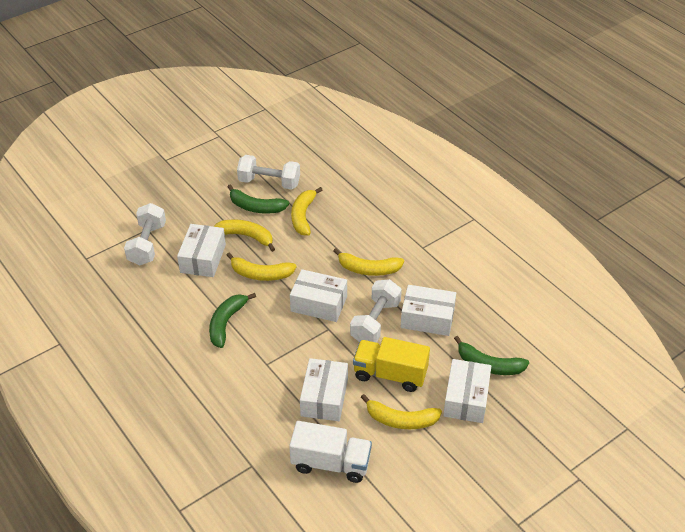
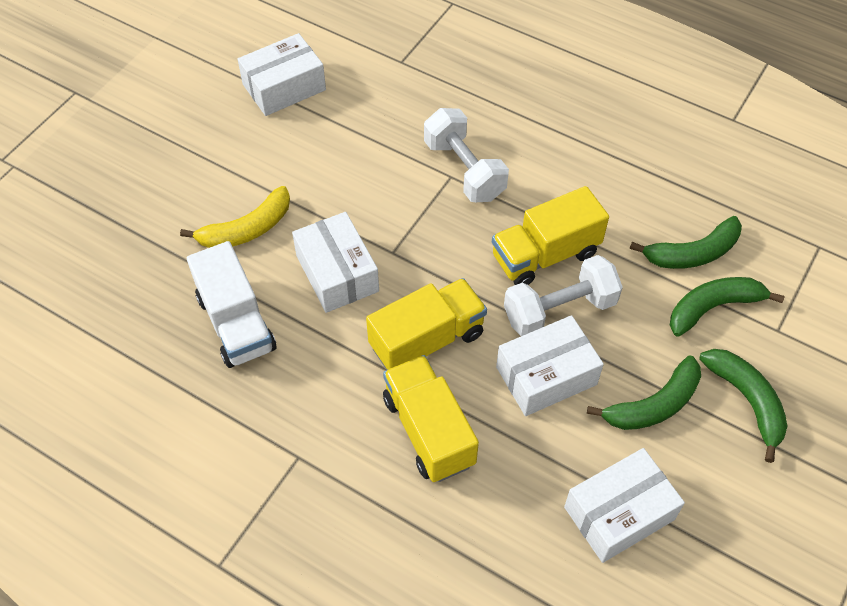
green banana: 3 -> 4
white box: 5 -> 4
white dumbbell: 3 -> 2
yellow banana: 5 -> 1
yellow truck: 1 -> 3

